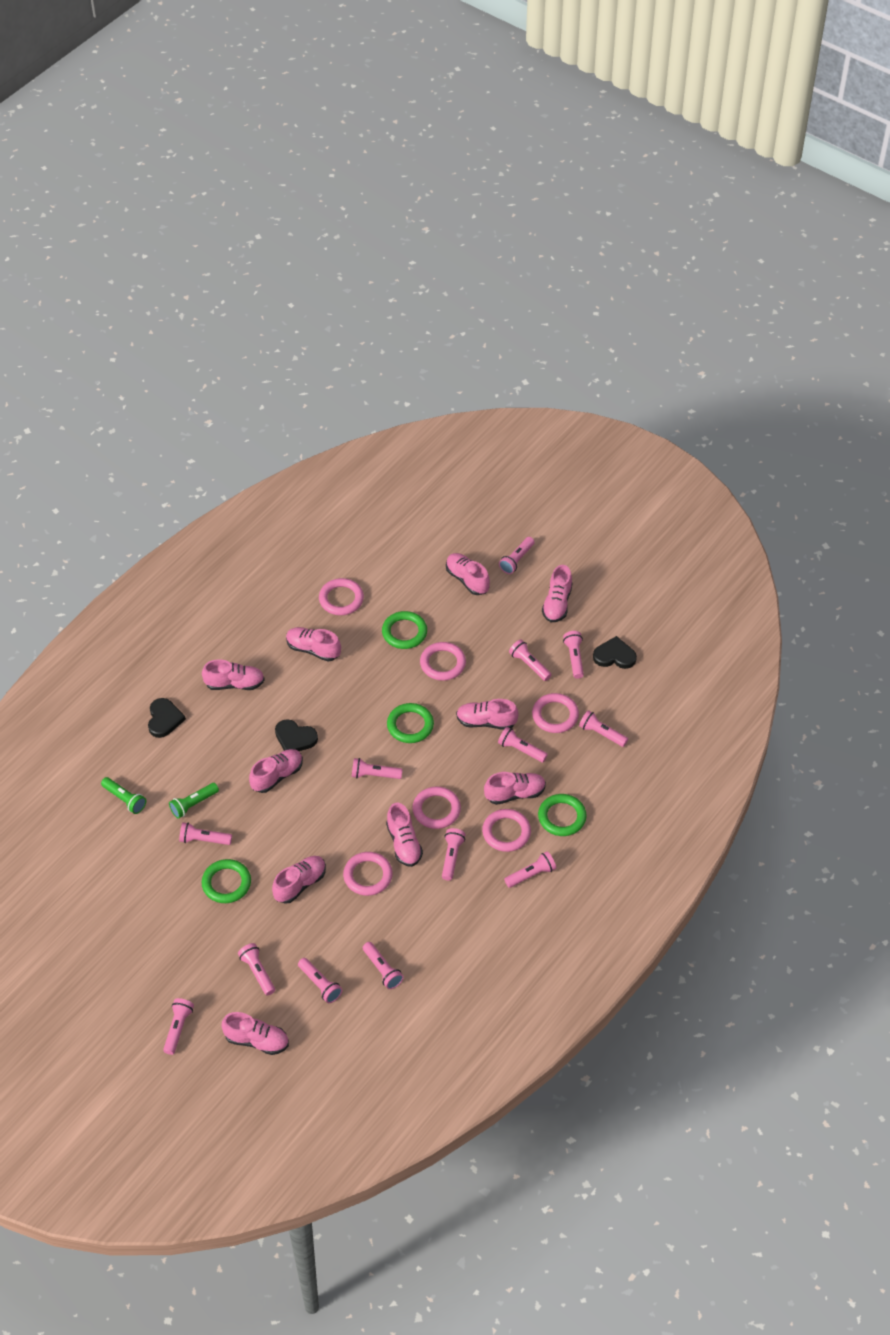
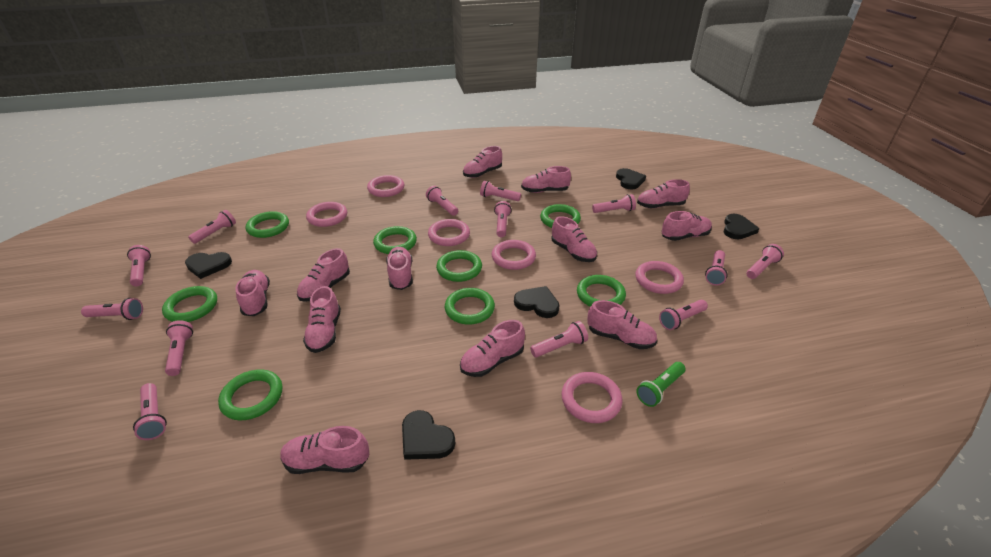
black heart: 3 -> 5
green flashlight: 2 -> 1
green ring: 4 -> 8
pink shoe: 10 -> 12

